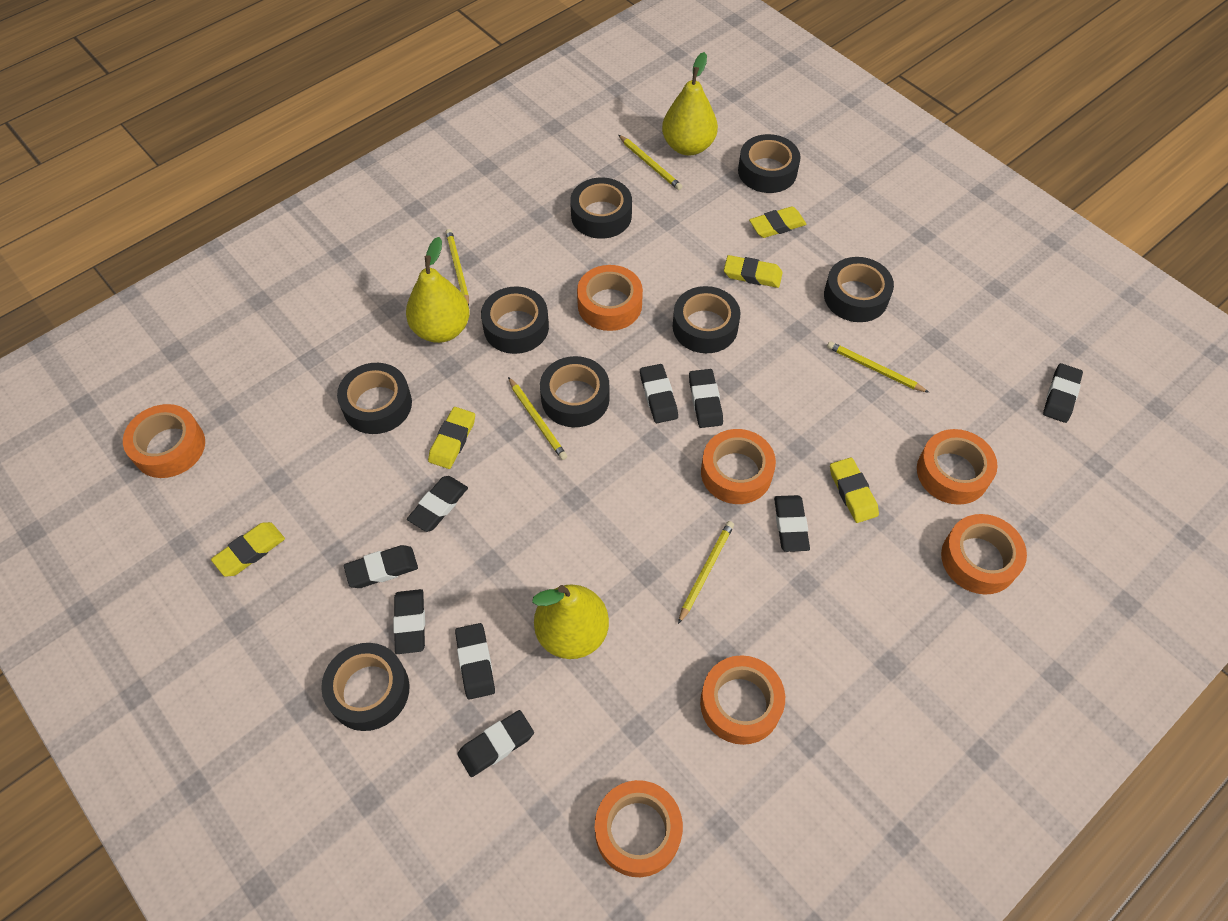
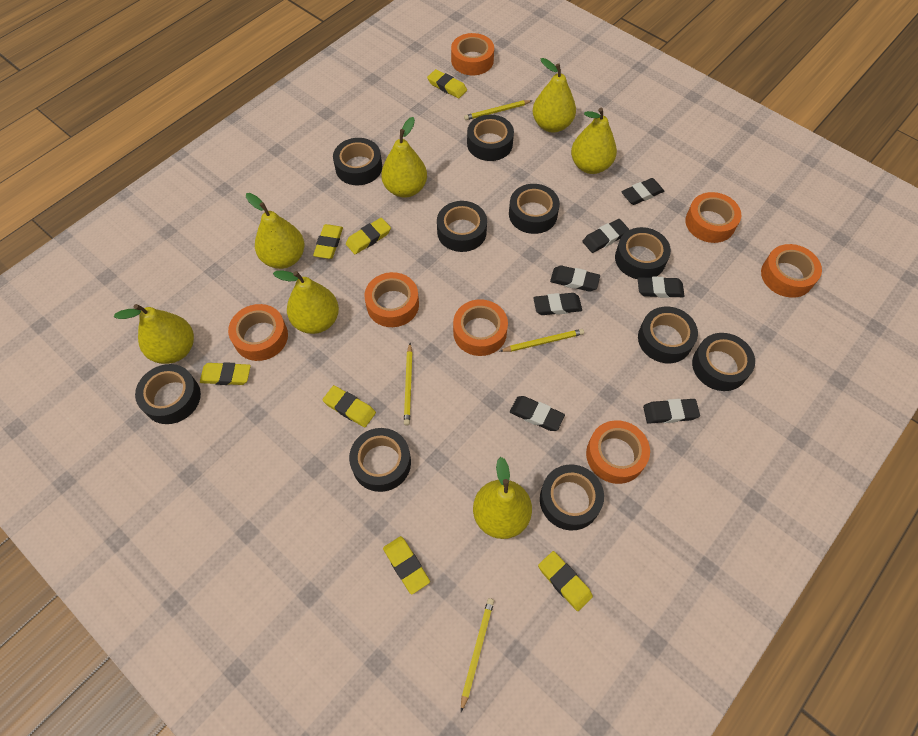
black eraser: 9 -> 7
black tape: 8 -> 10
yellow eraser: 5 -> 7
yellow pear: 3 -> 7
yellow pencil: 5 -> 4

